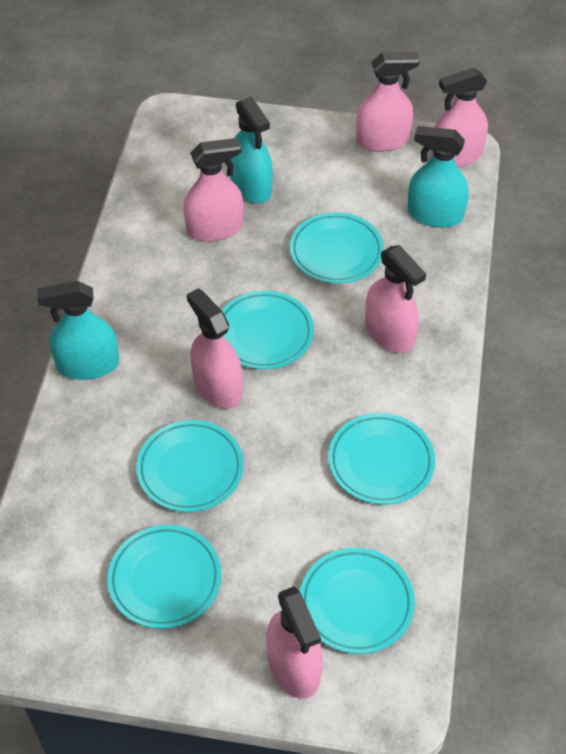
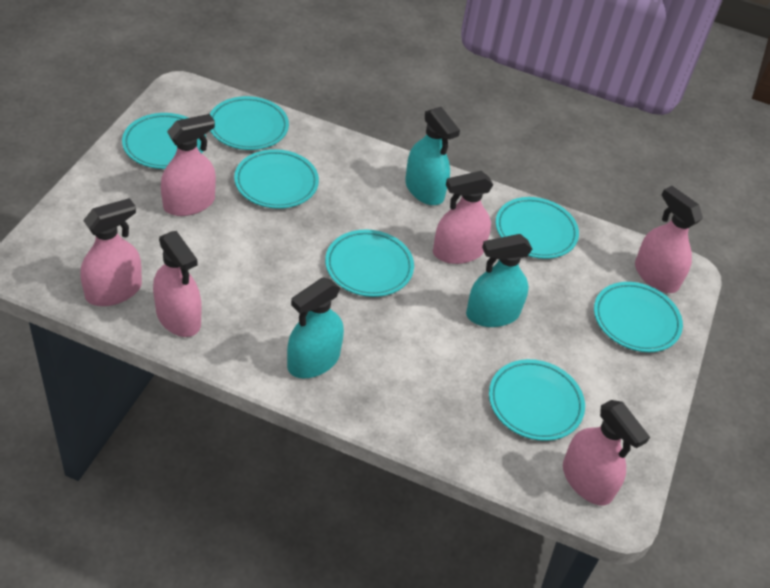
turquoise plate: 6 -> 7

